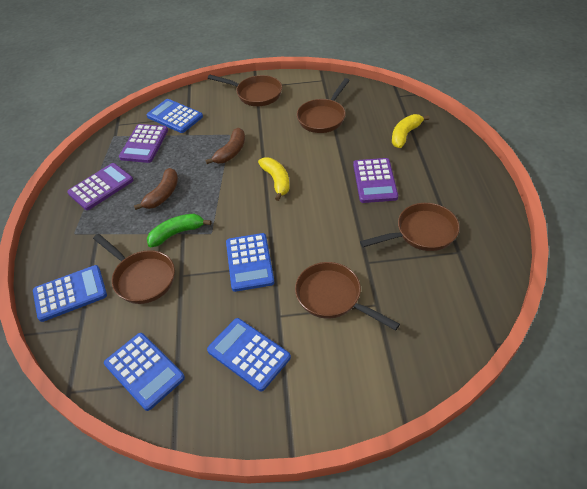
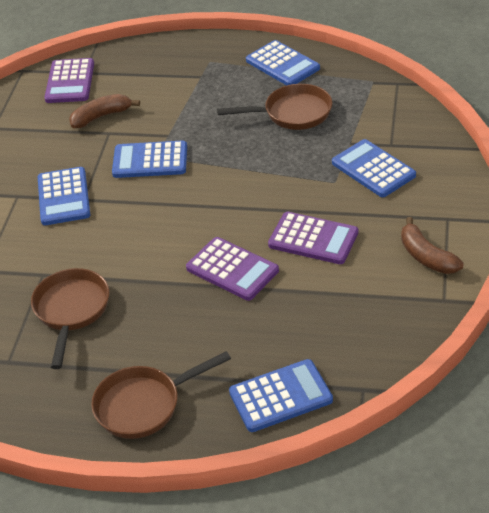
brown pan: 5 -> 3
green banana: 1 -> 0
yellow banana: 2 -> 0

